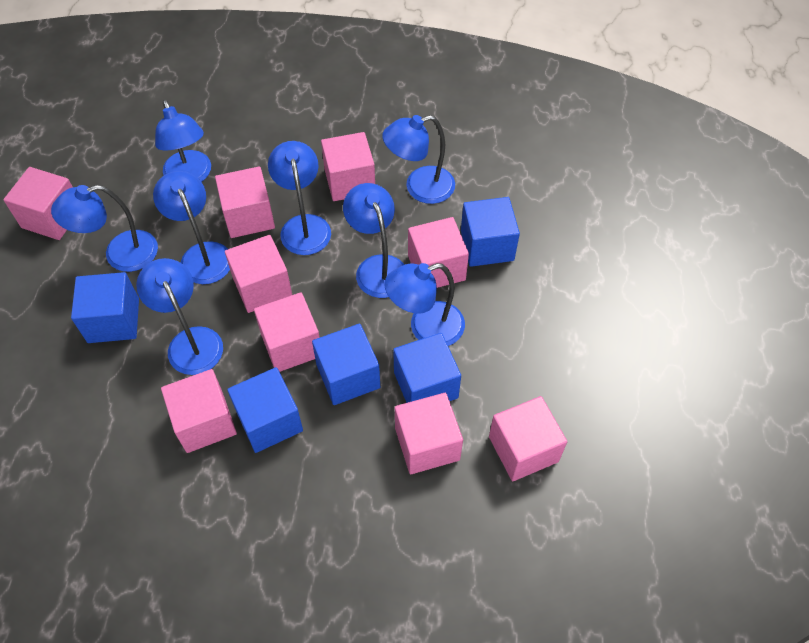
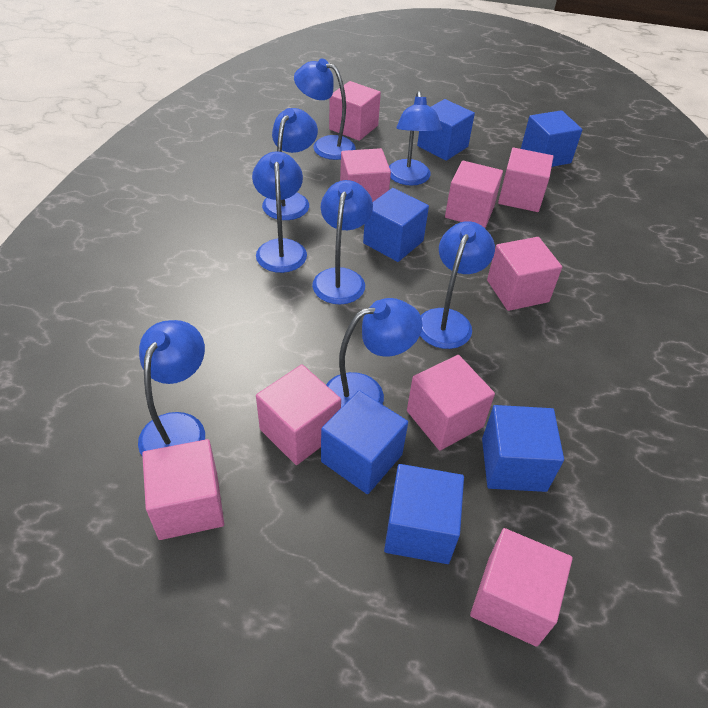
blue cube: 5 -> 6

